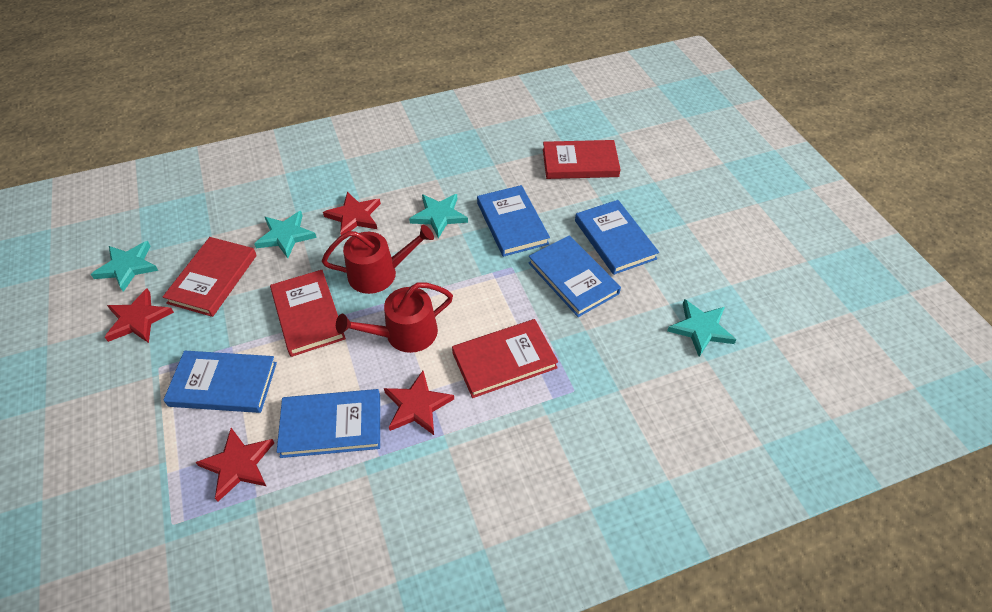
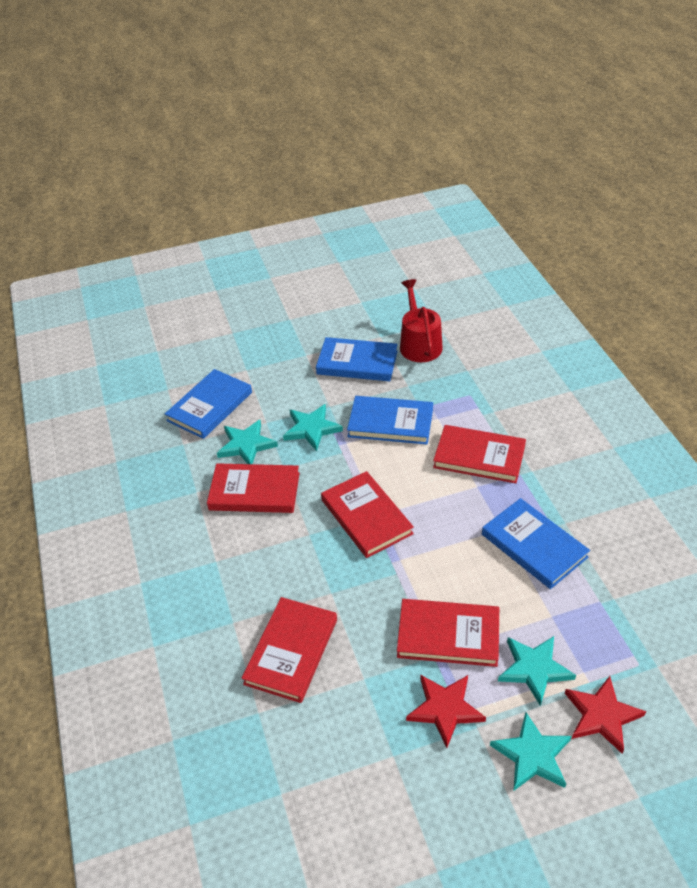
blue book: 5 -> 4
red book: 4 -> 5
red star: 4 -> 2
red watering can: 2 -> 1

